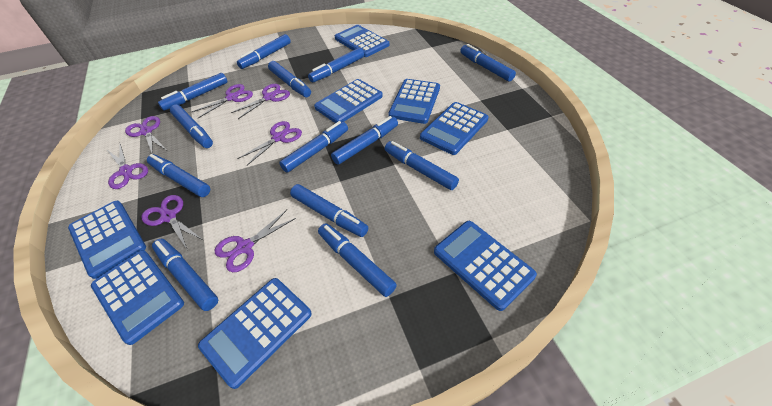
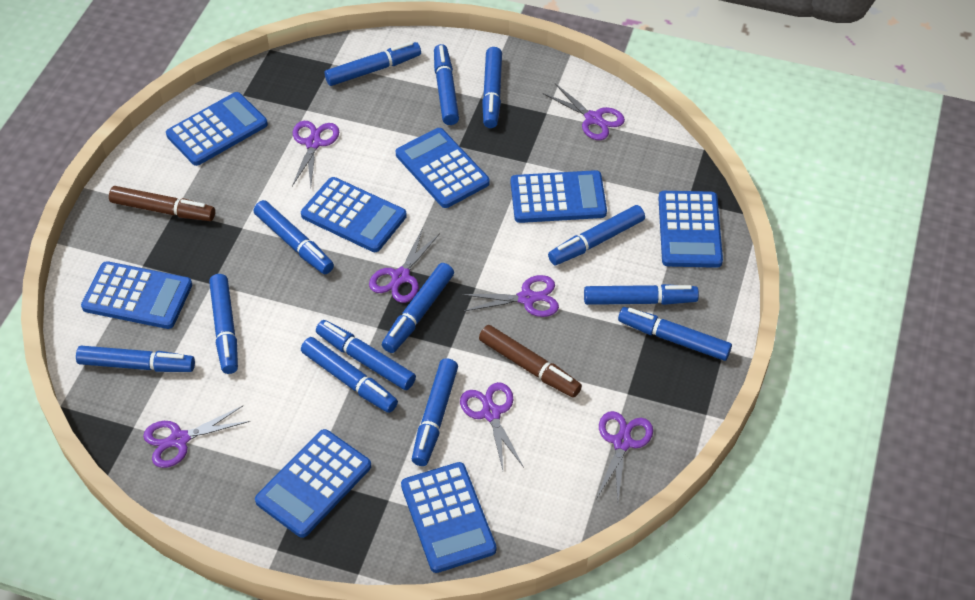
brown marker: 0 -> 2

